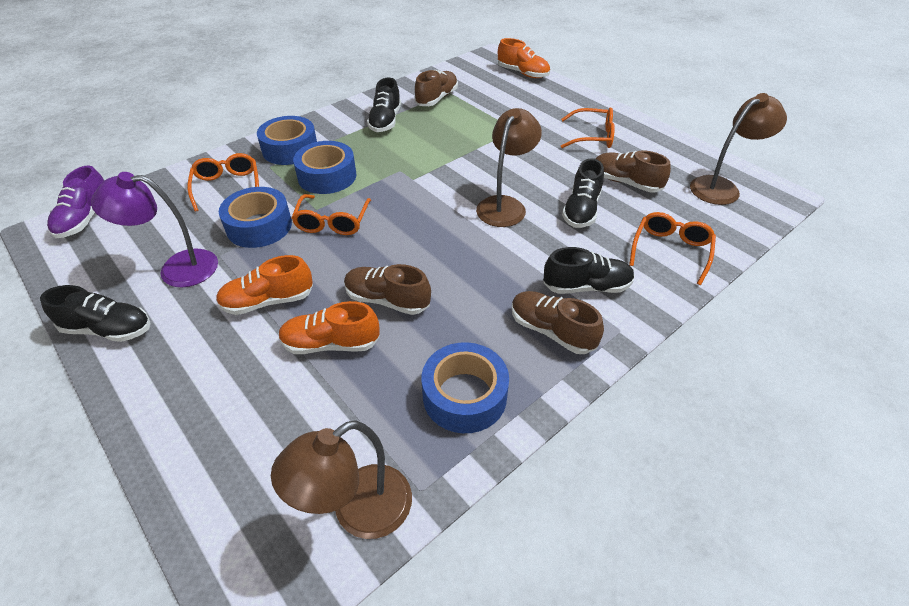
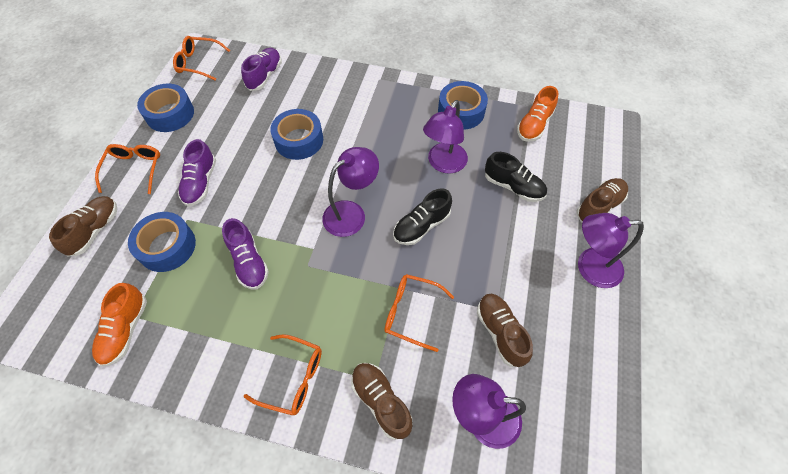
black shoe: 4 -> 2
brown lamp: 3 -> 0
orange shoe: 3 -> 2
purple lamp: 1 -> 4
purple shoe: 1 -> 3

